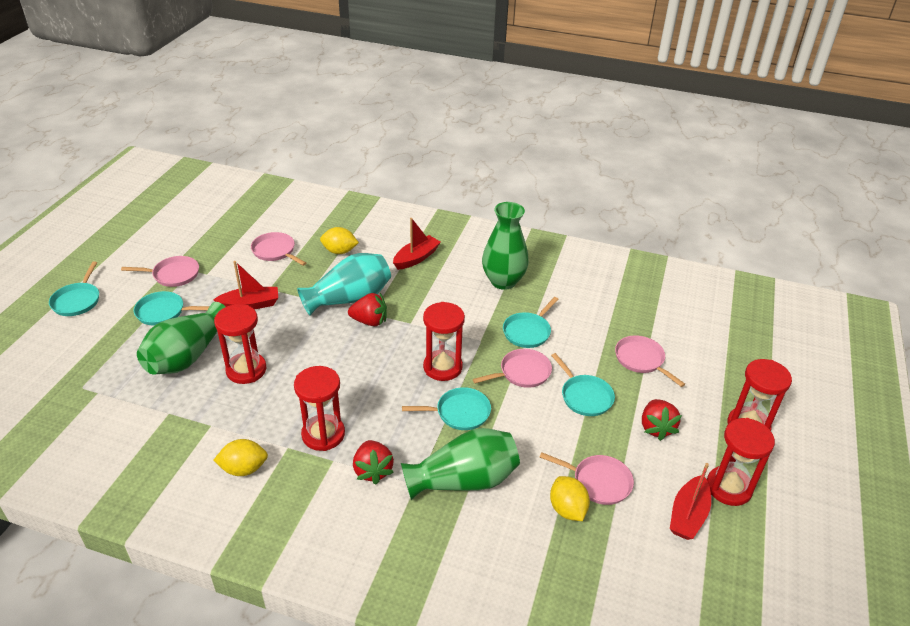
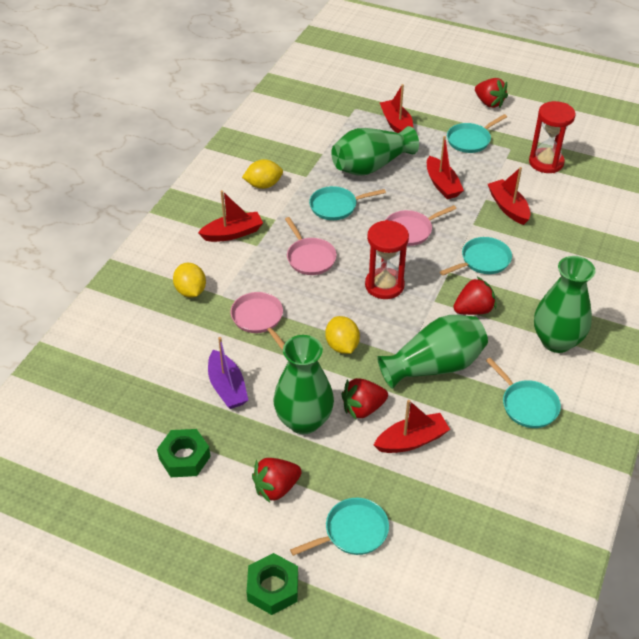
green nut: 0 -> 2
green vase: 3 -> 4
pink pan: 5 -> 3
purple boat: 0 -> 1
red boat: 3 -> 5
red hourglass: 5 -> 2
red strawberry: 3 -> 4
turquoise vase: 1 -> 0

